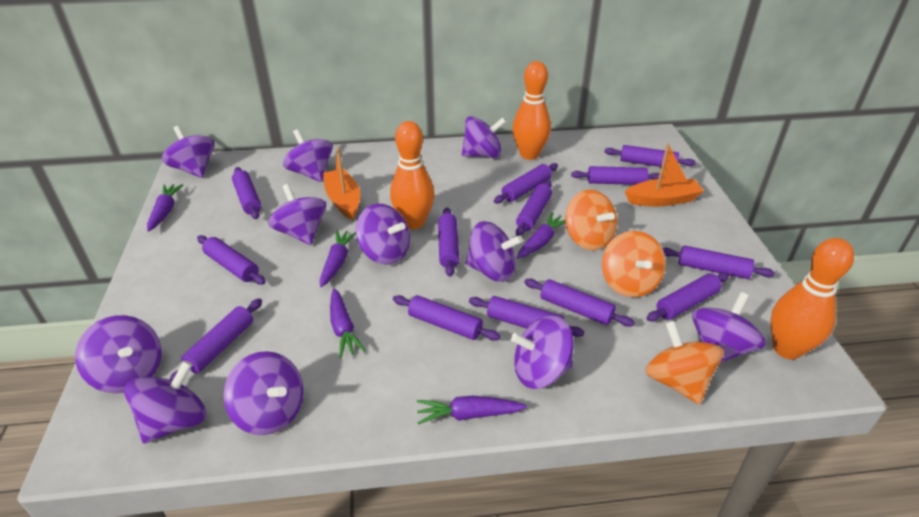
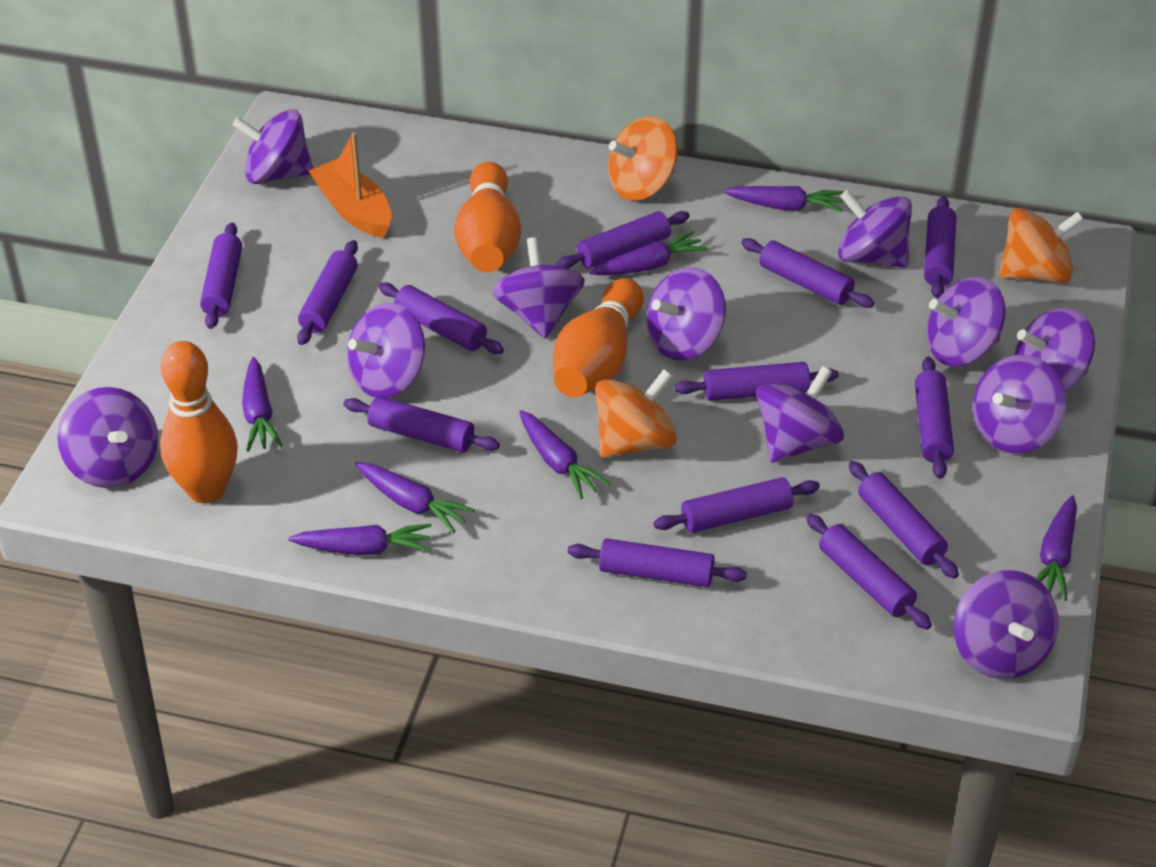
orange boat: 2 -> 1
purple carrot: 5 -> 7

